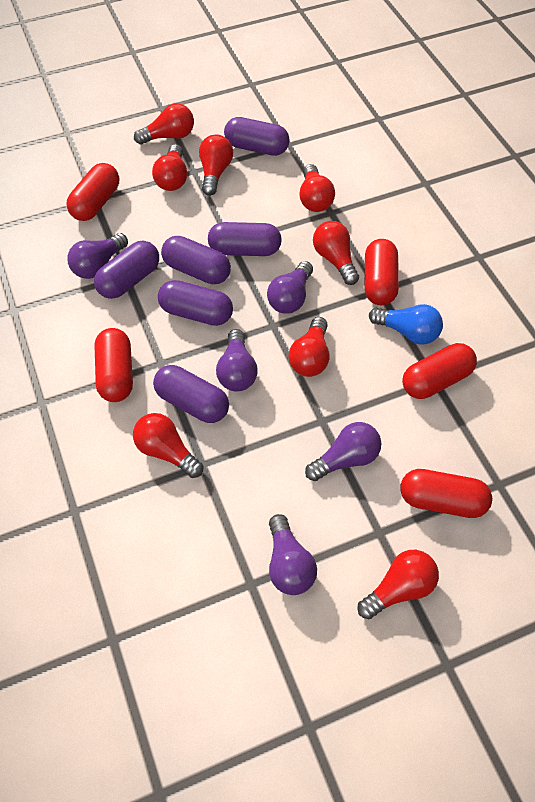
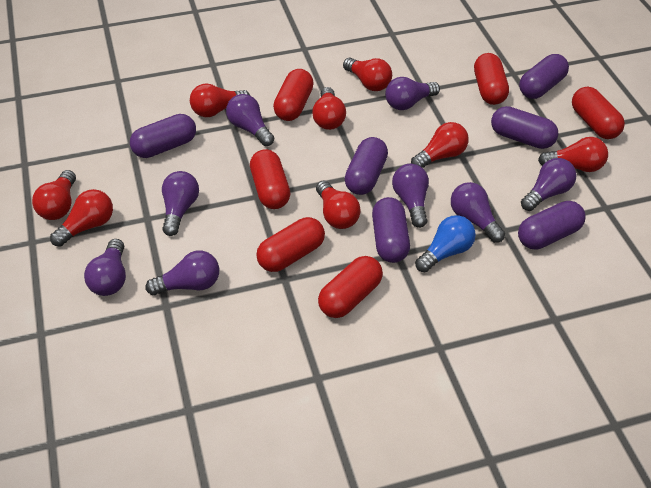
purple light bulb: 5 -> 8
red capsule: 5 -> 6

